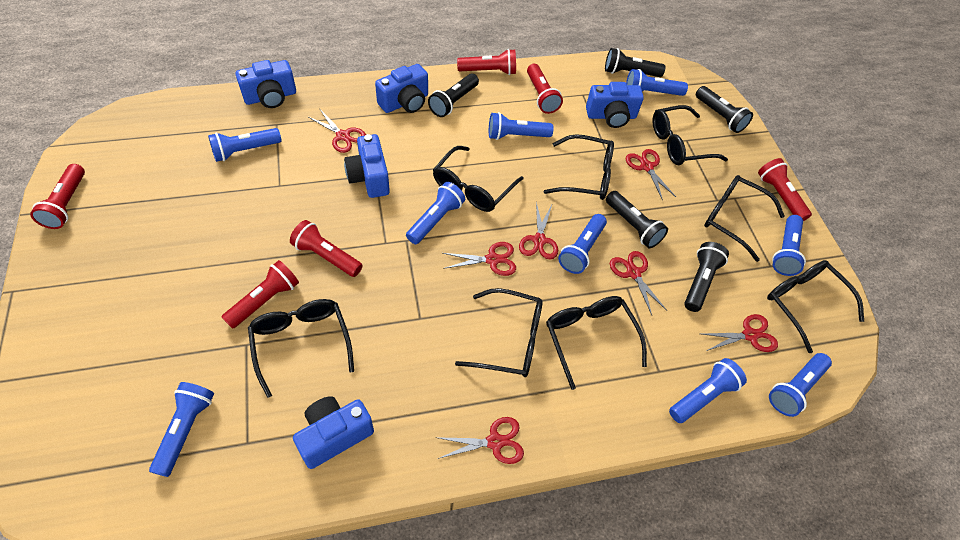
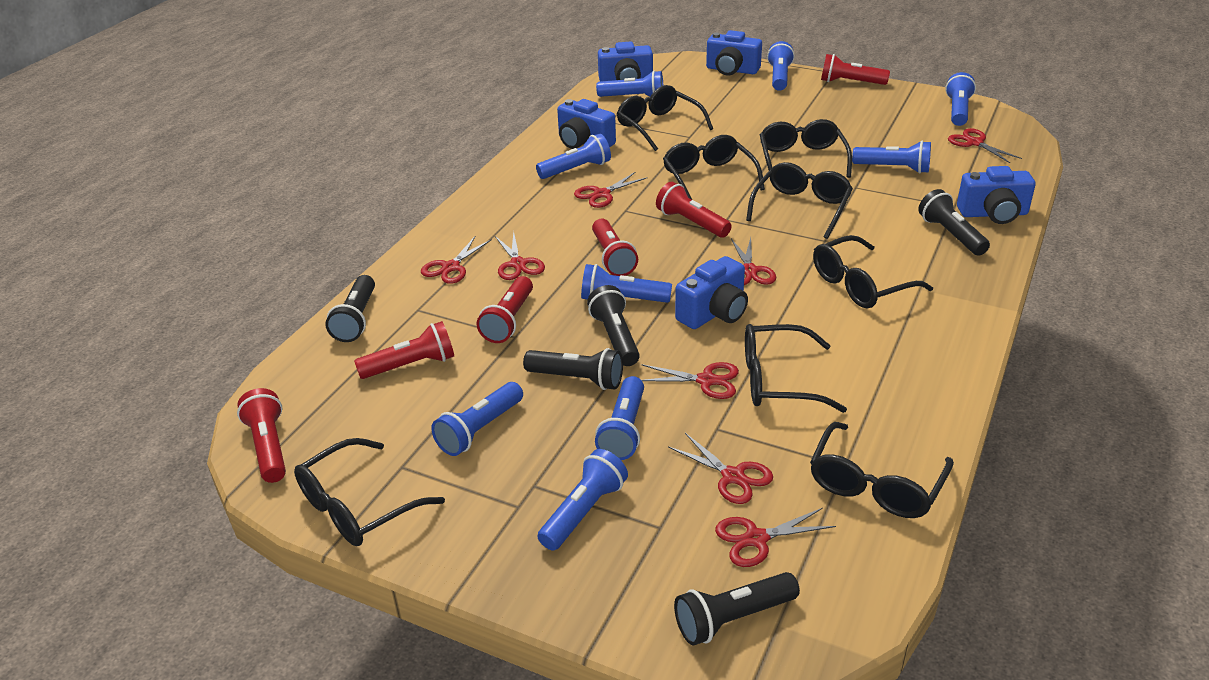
red scissors: 7 -> 8

